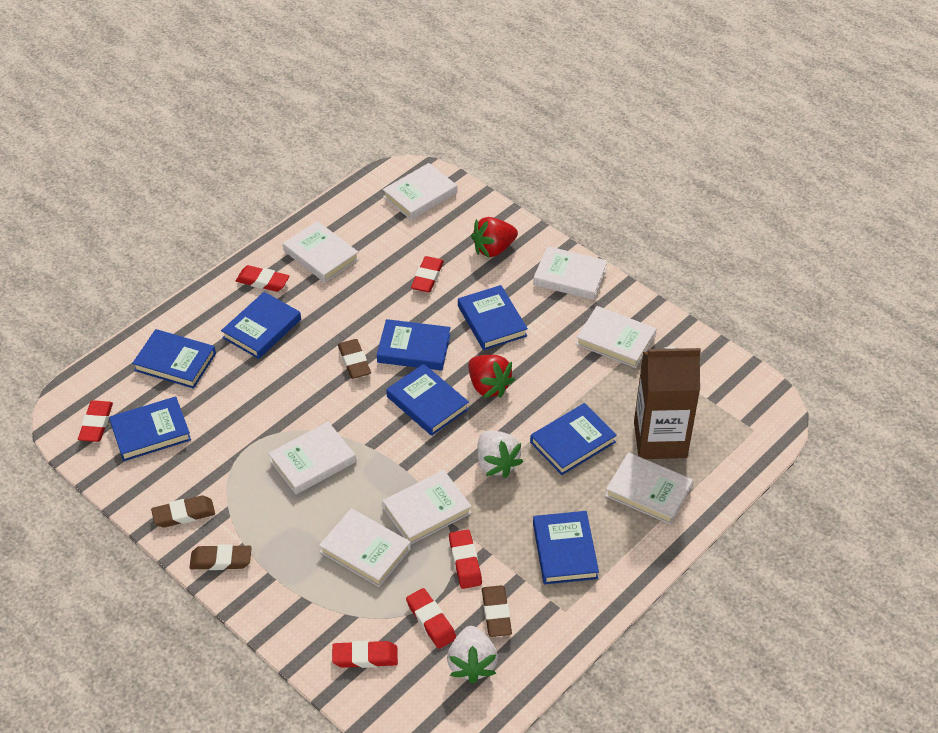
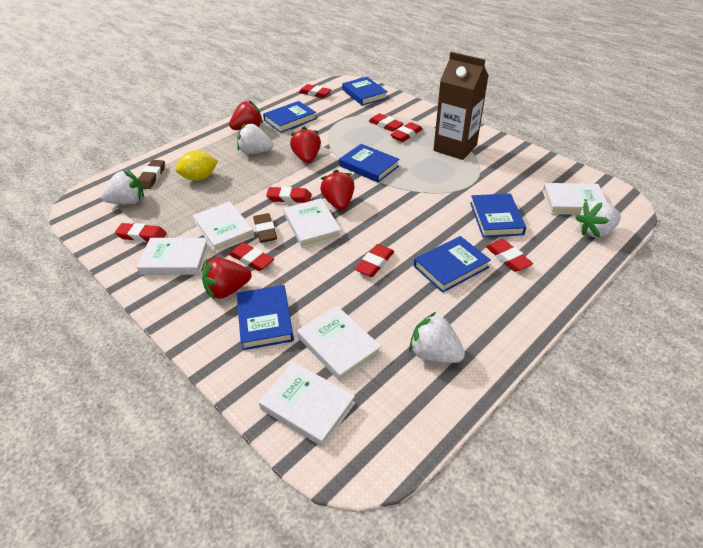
blue book: 8 -> 6
brown eraser: 4 -> 2
red eraser: 6 -> 8
red strawberry: 2 -> 4
white book: 8 -> 6
white strawberry: 2 -> 4
yellow lemon: 0 -> 1

